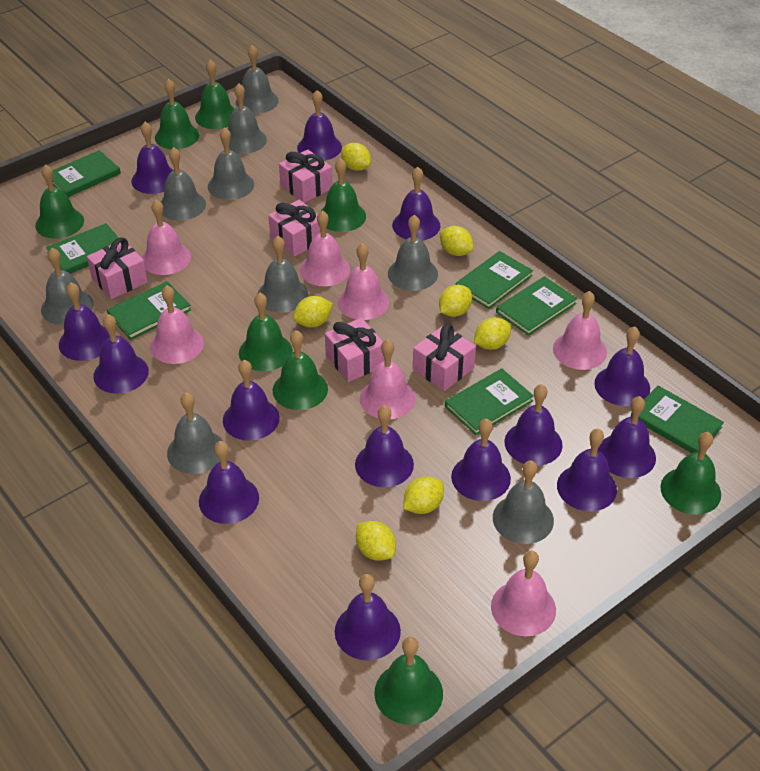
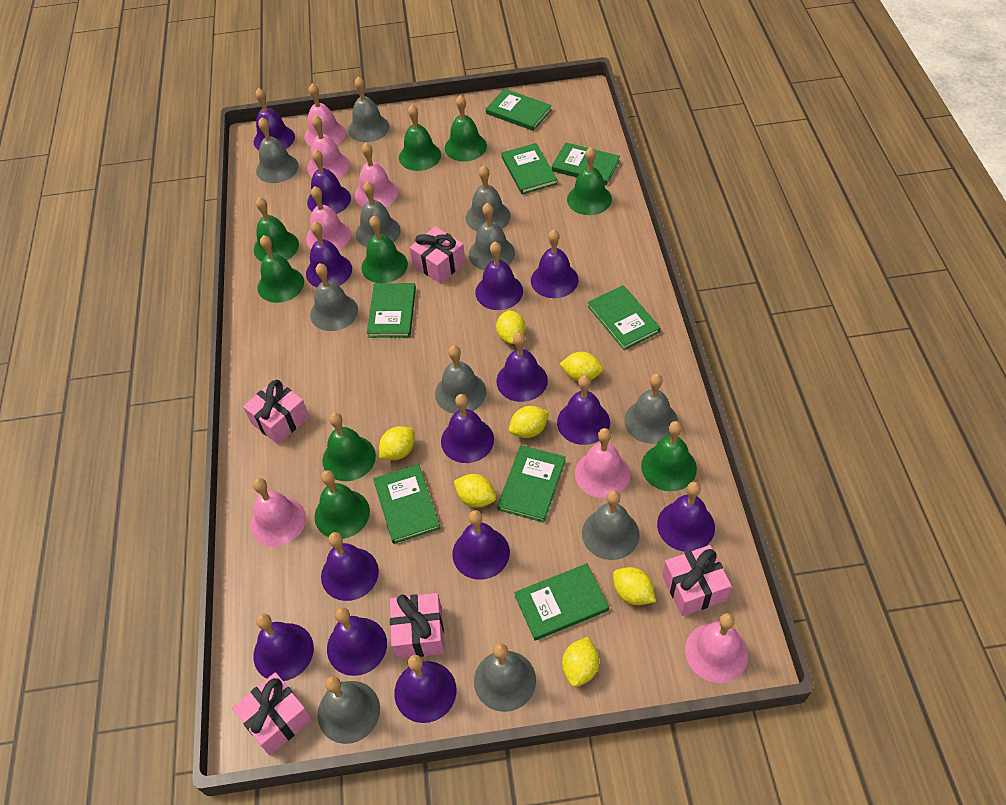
green bell: 8 -> 9
green book: 7 -> 8
grey bell: 9 -> 11

